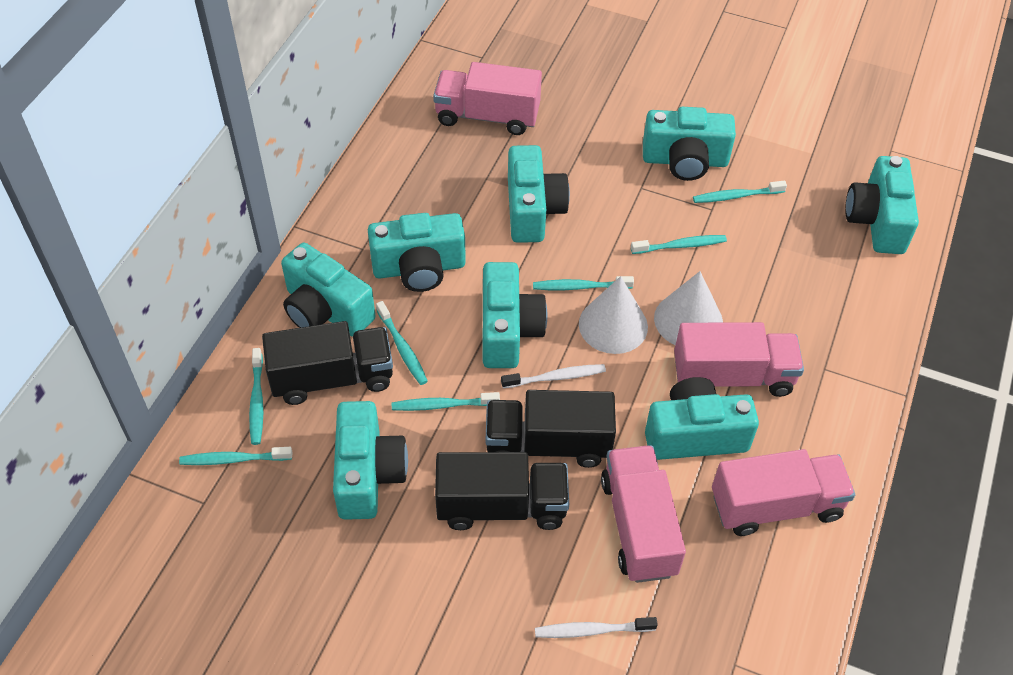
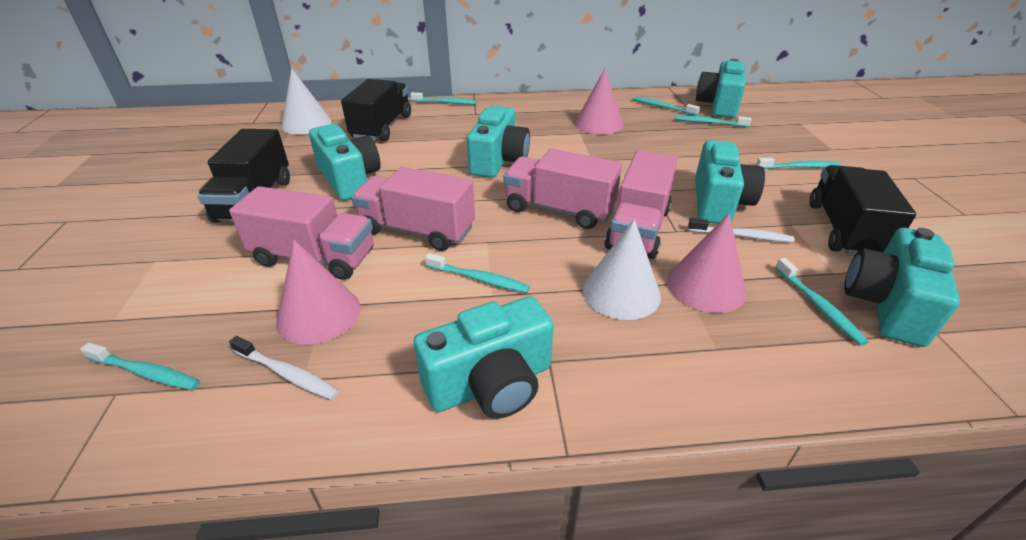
pink cone: 0 -> 3
turquoise camera: 8 -> 6

